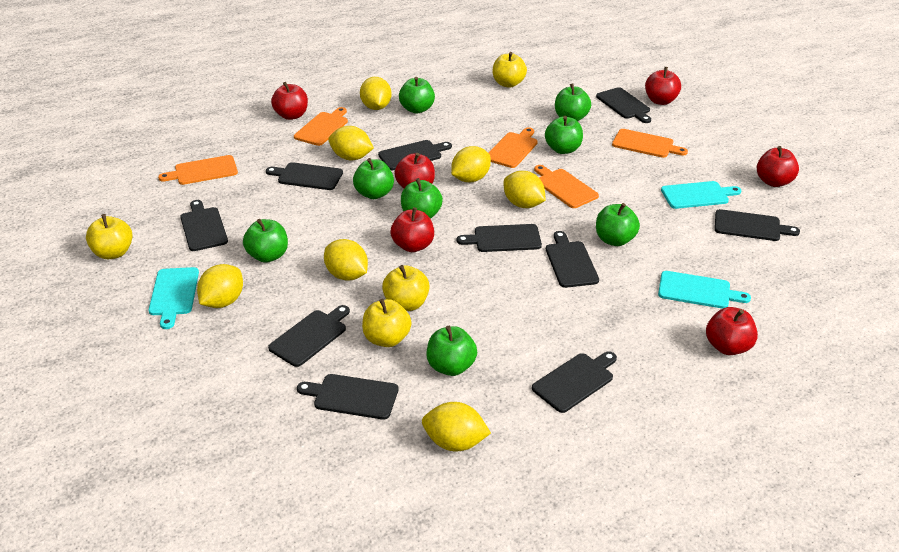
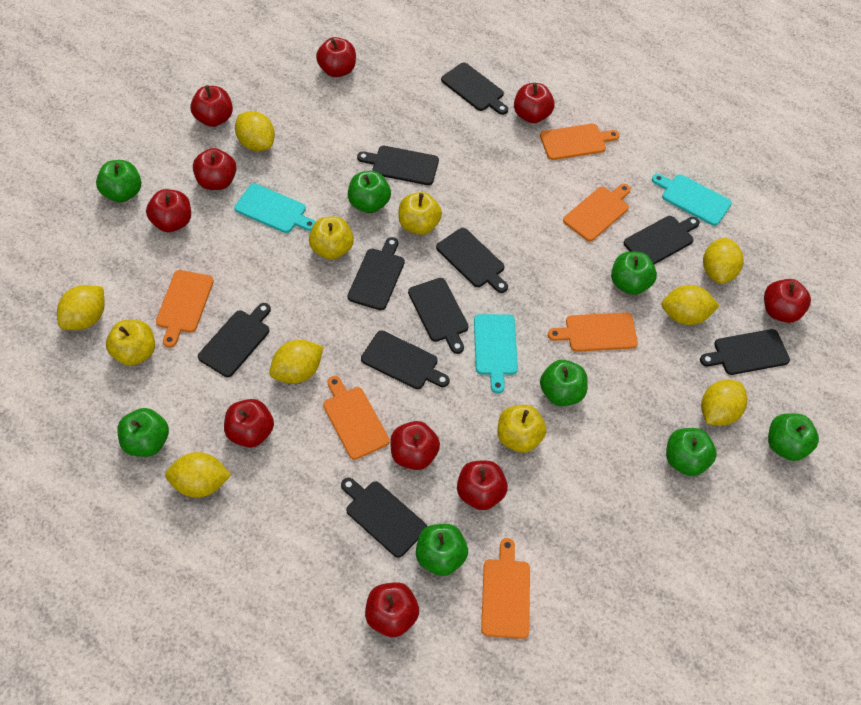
orange cutting board: 5 -> 6
red apple: 6 -> 10

